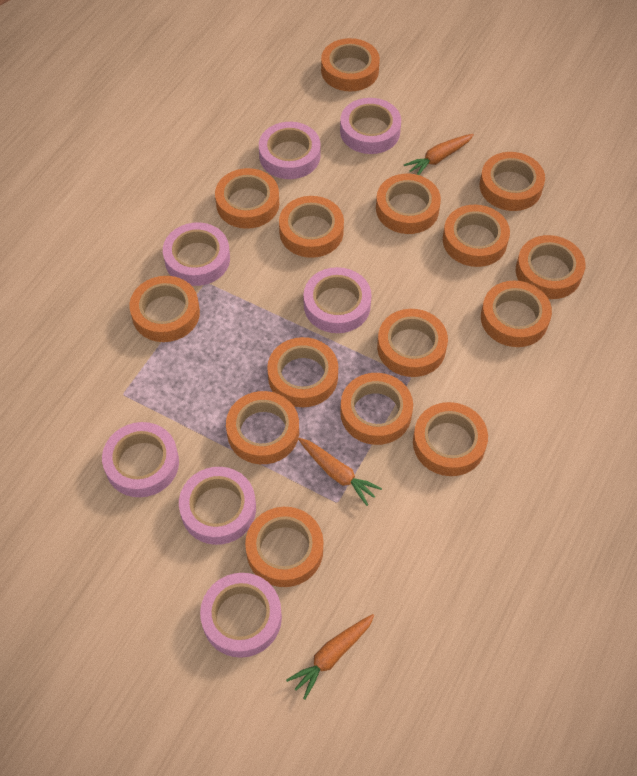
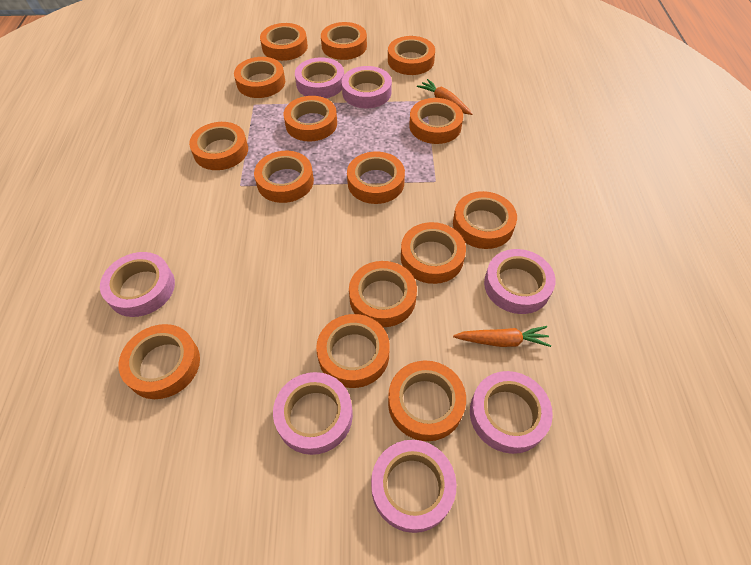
orange carrot: 3 -> 2

